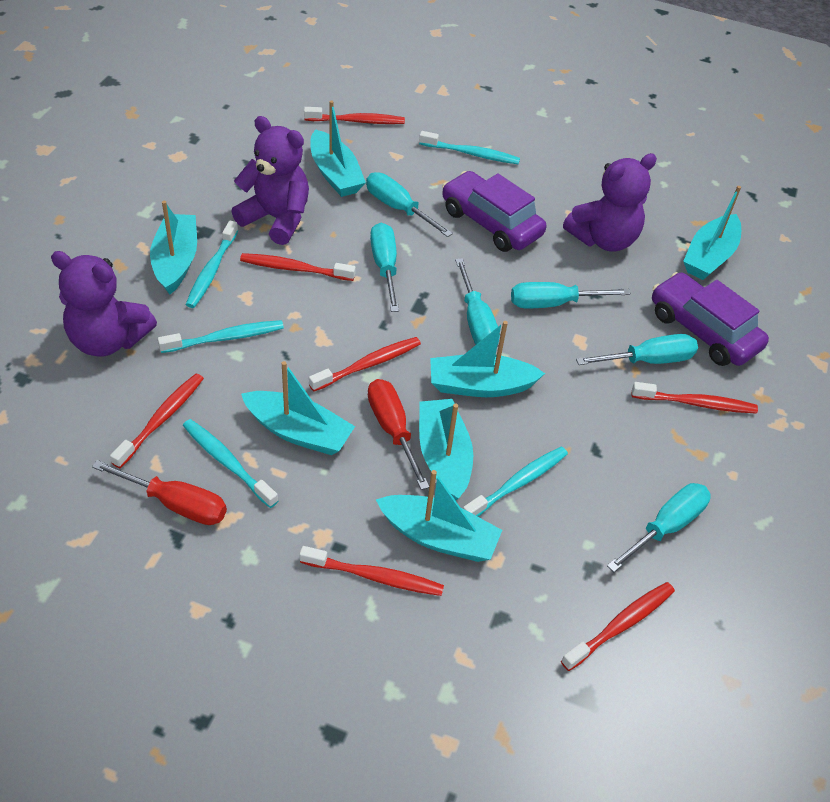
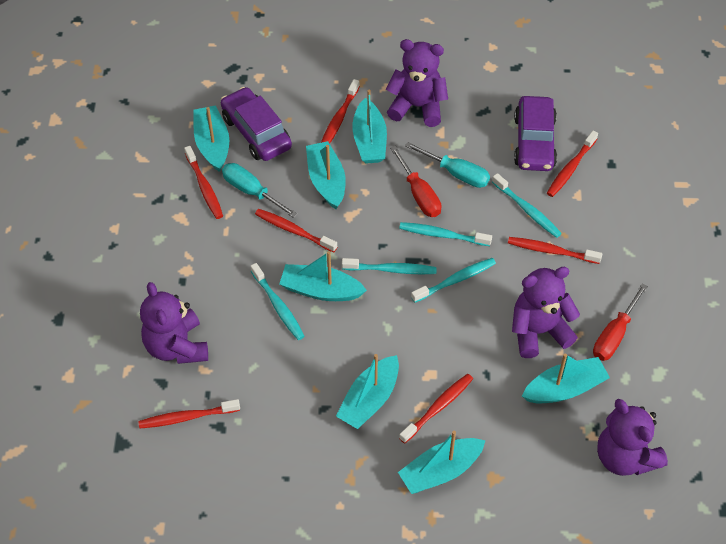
purple teddy bear: 3 -> 4
turquoise screwdriver: 6 -> 2

